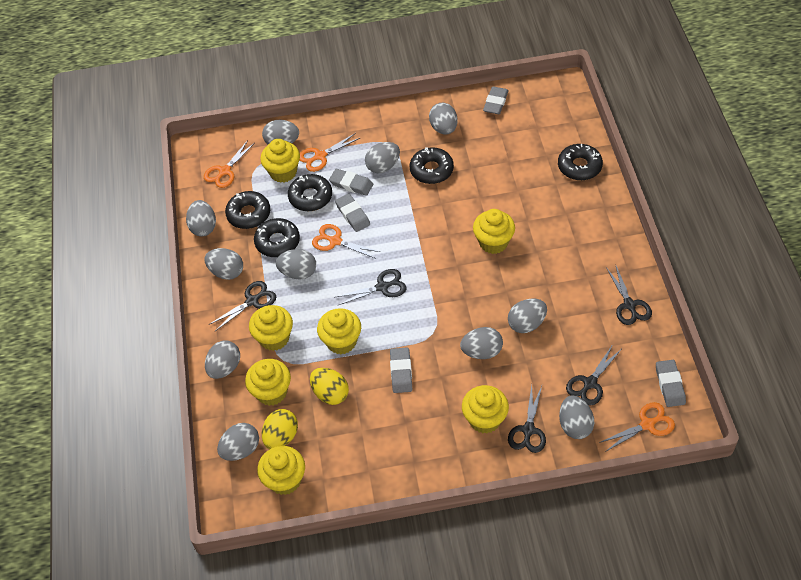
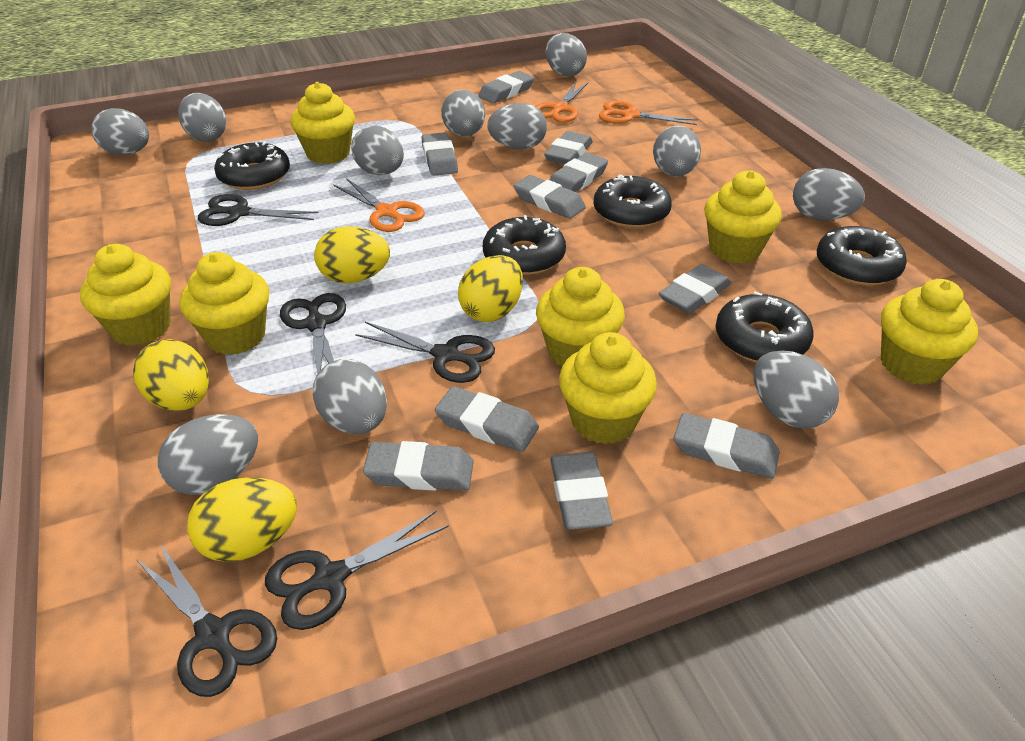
grey eraser: 5 -> 10
orange scissors: 4 -> 3
yellow egg: 2 -> 4

